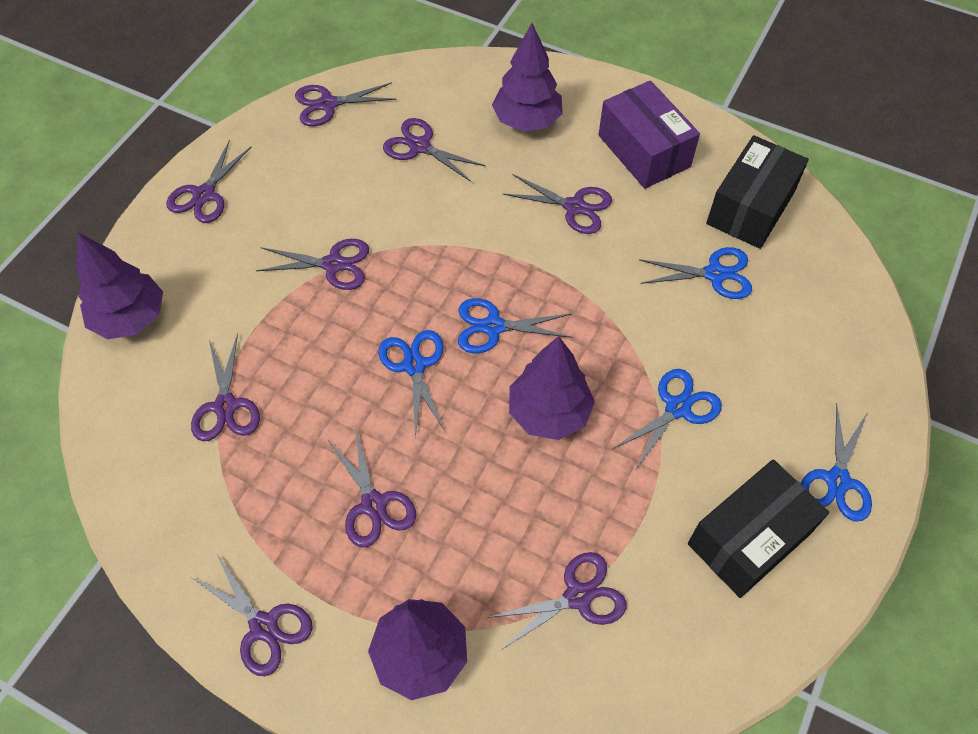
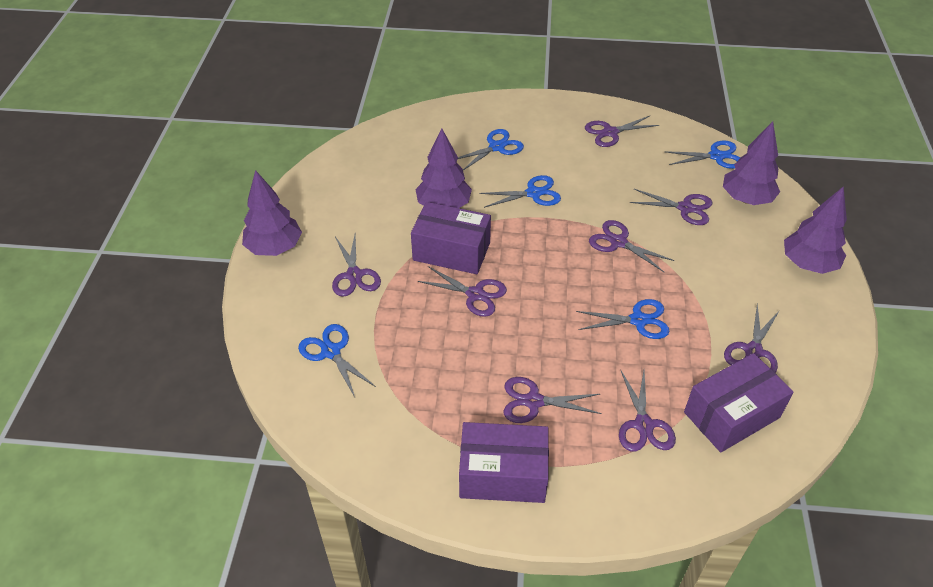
black box: 2 -> 0
purple box: 1 -> 3
purple scissors: 9 -> 8

